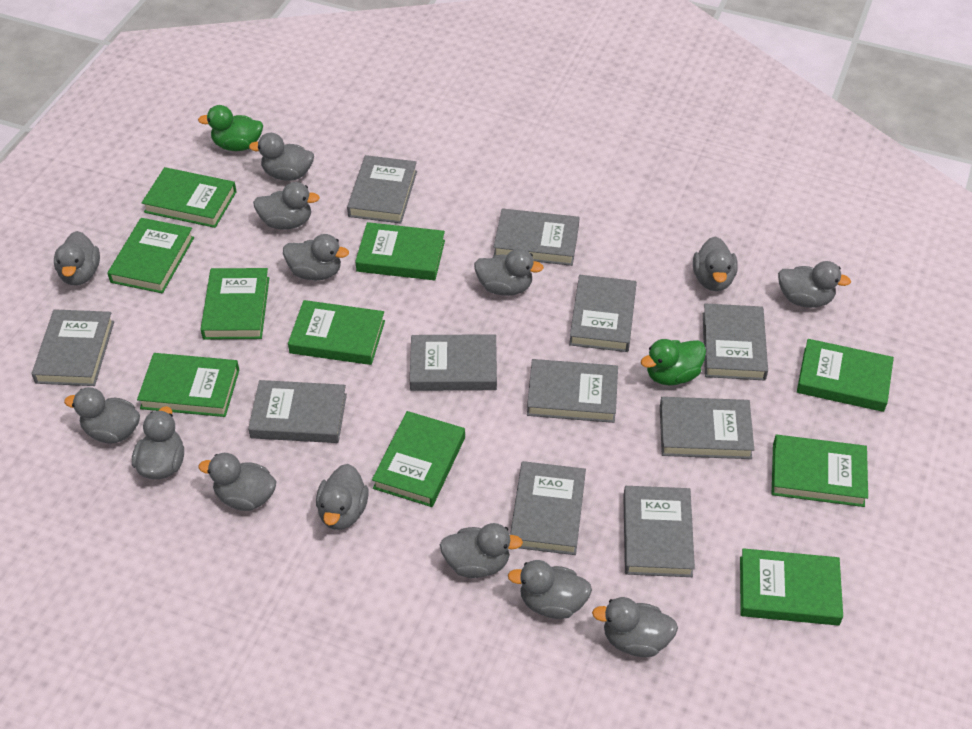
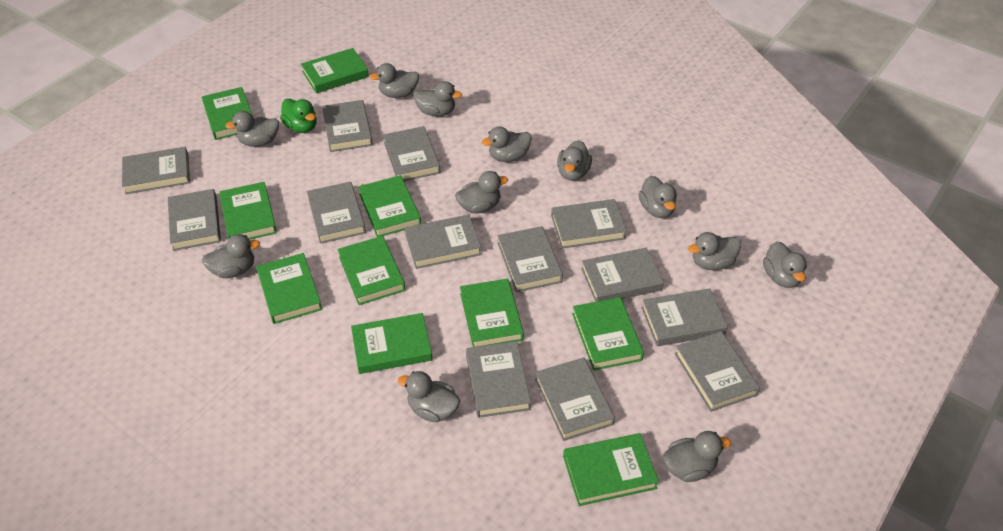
green duck: 2 -> 1
grey book: 11 -> 13
grey duck: 14 -> 12

